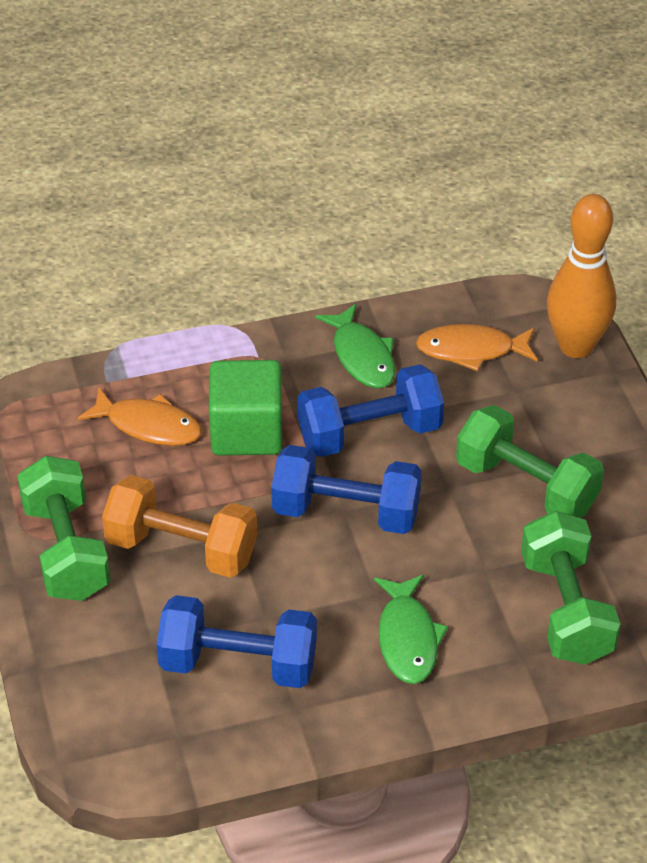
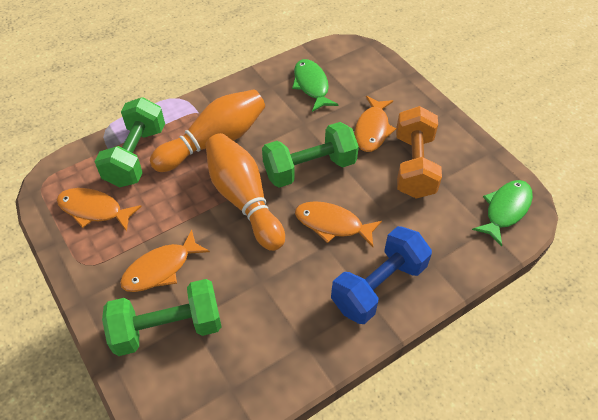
blue dumbbell: 3 -> 1
green cube: 1 -> 0
orange bowling pin: 1 -> 2
orange fish: 2 -> 4

